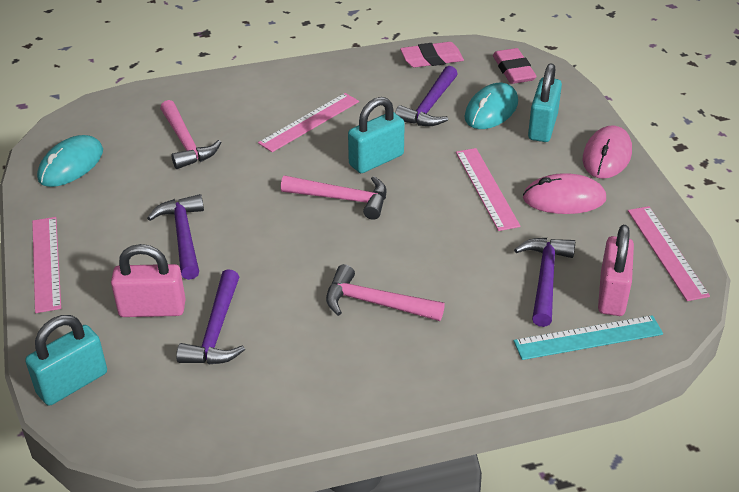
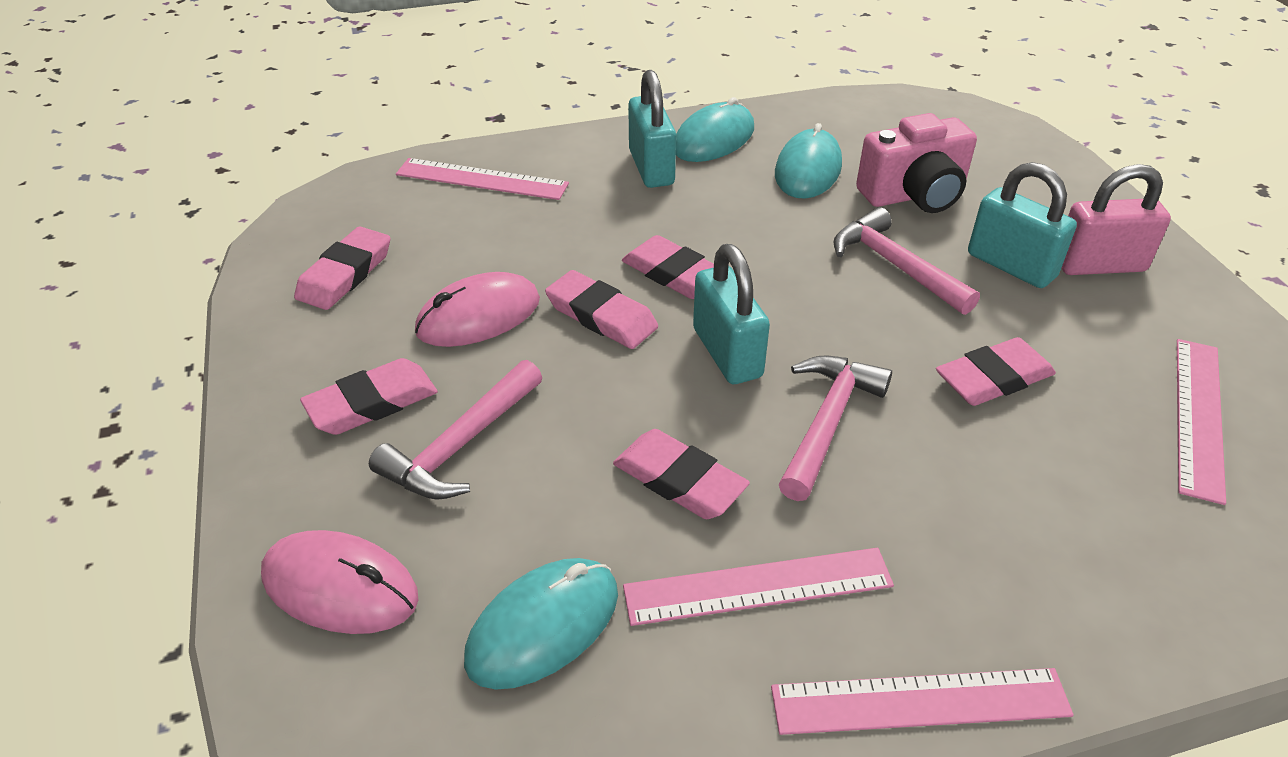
pink camera: 0 -> 1
pink eraser: 2 -> 6
pink padlock: 2 -> 1
purple hammer: 4 -> 0
turquoise mouse: 2 -> 3
turquoise ruler: 1 -> 0

